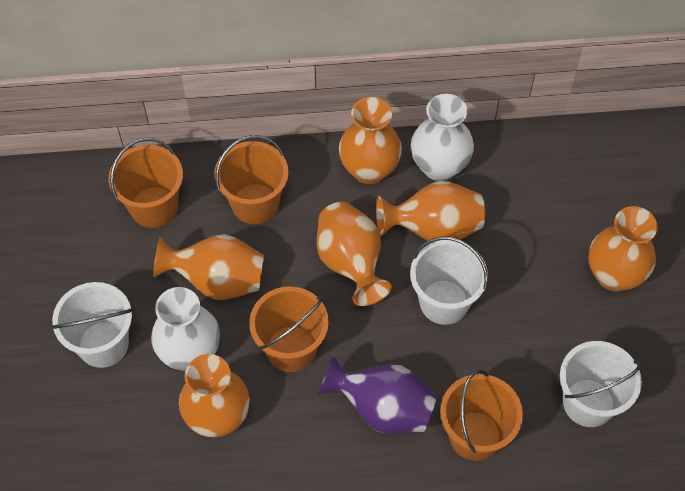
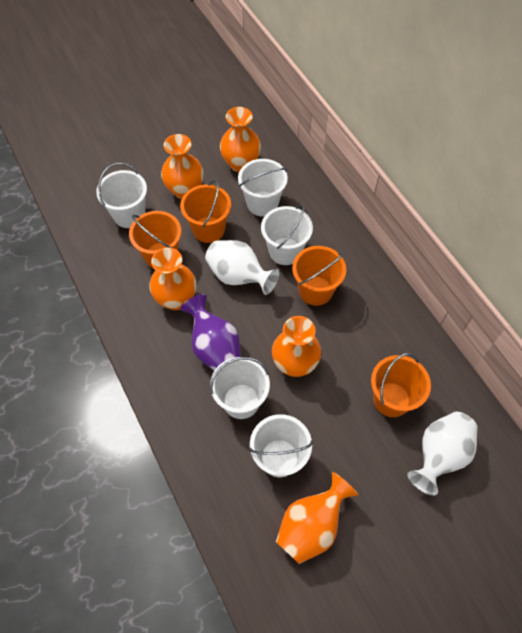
orange vase: 6 -> 5
white bucket: 3 -> 5

